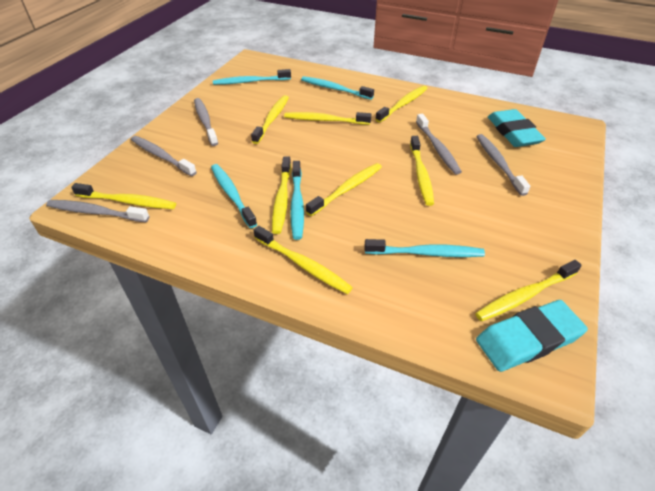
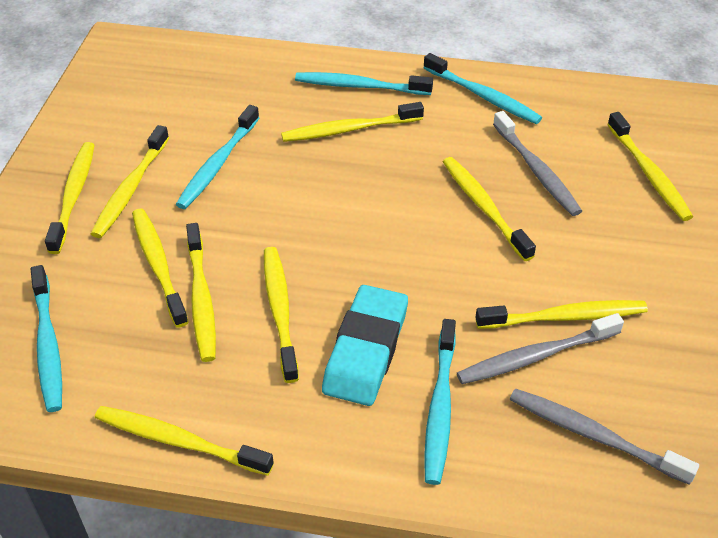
grey toothbrush: 5 -> 3
turquoise eraser: 2 -> 1
yellow toothbrush: 9 -> 10

